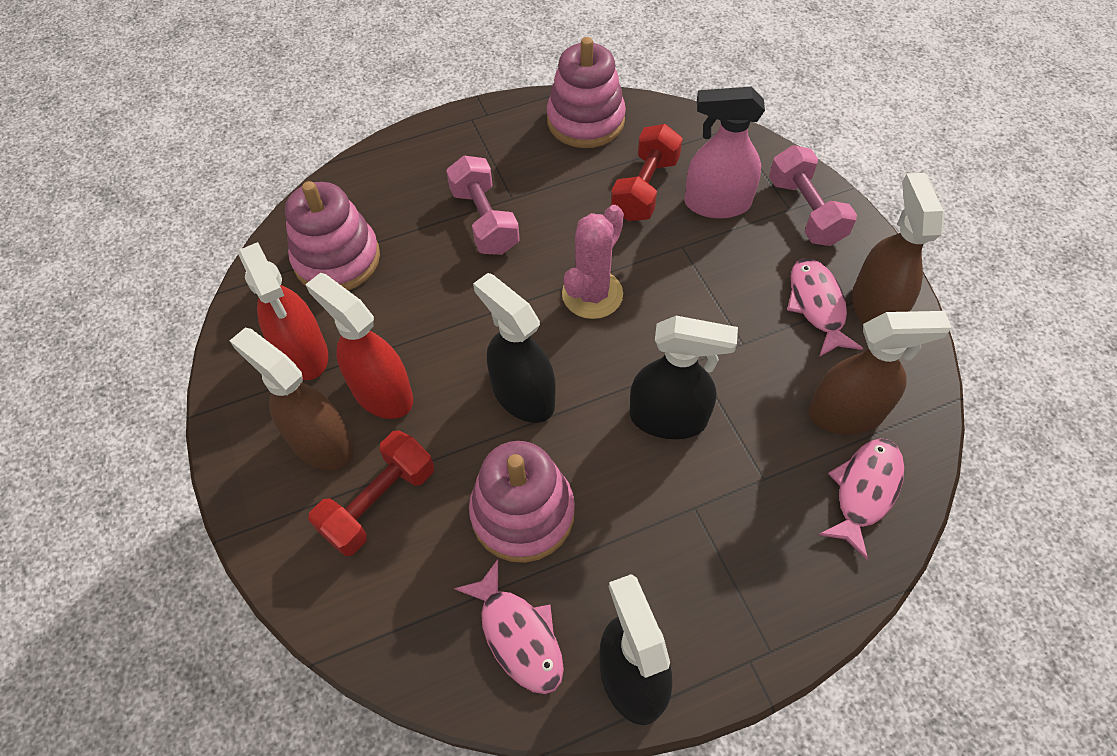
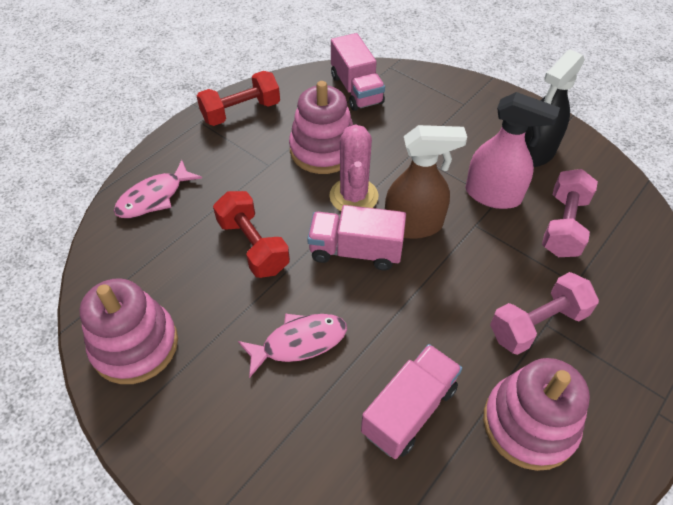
black spray bottle: 3 -> 1
brown spray bottle: 3 -> 1
pink fish: 3 -> 2
pink truck: 0 -> 3
red spray bottle: 2 -> 0

